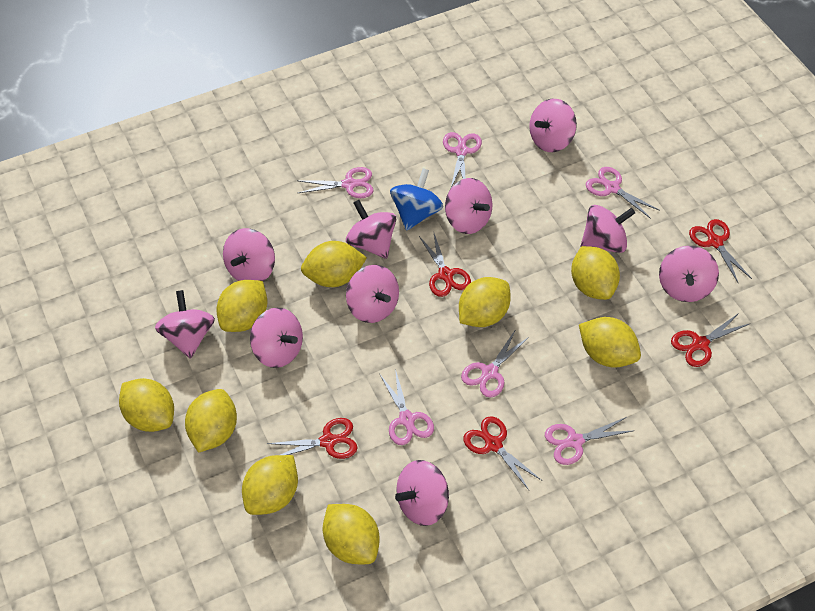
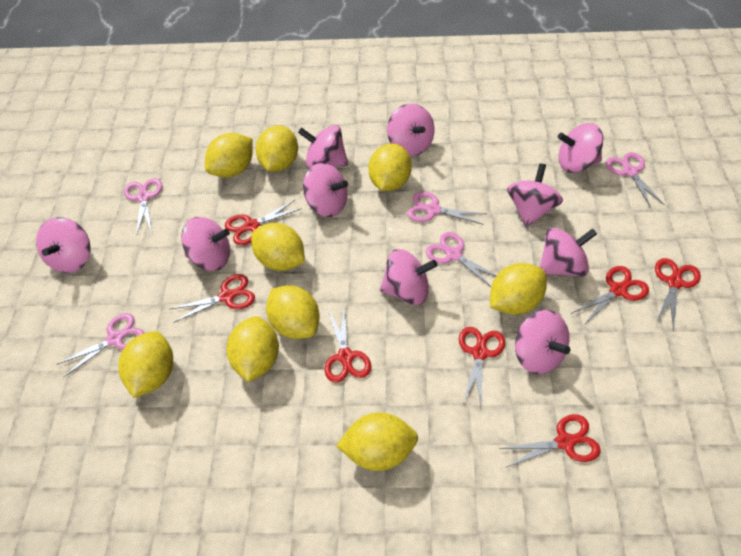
blue spinning top: 1 -> 0
pink scissors: 6 -> 5
red scissors: 5 -> 7

